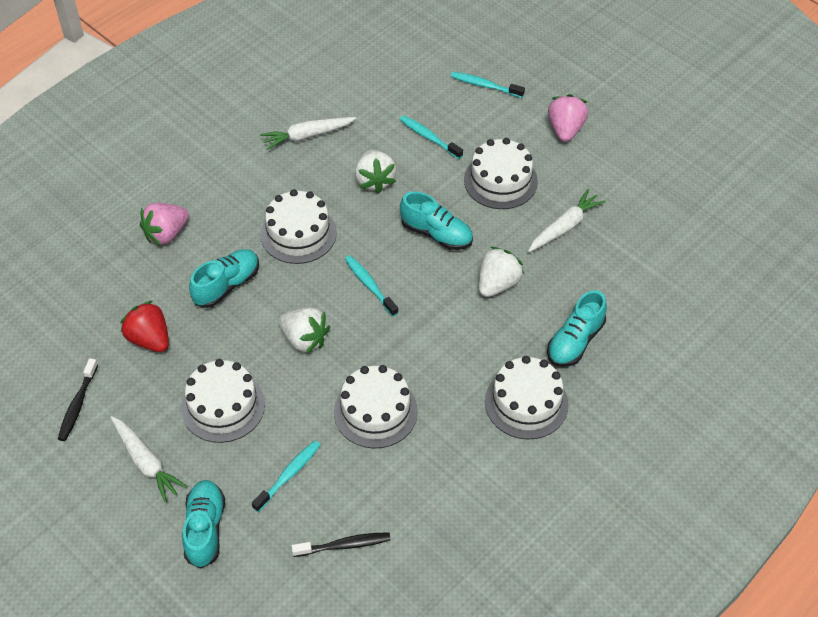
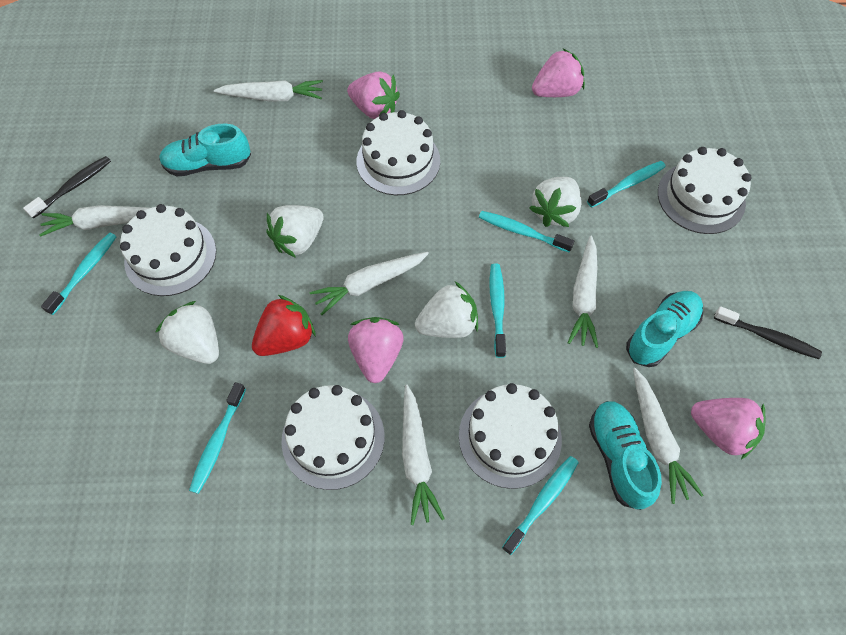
pink strawberry: 2 -> 4
turquoise shoe: 4 -> 3
turquoise toothbrush: 4 -> 6
white carrot: 3 -> 6
white strawberry: 3 -> 4

